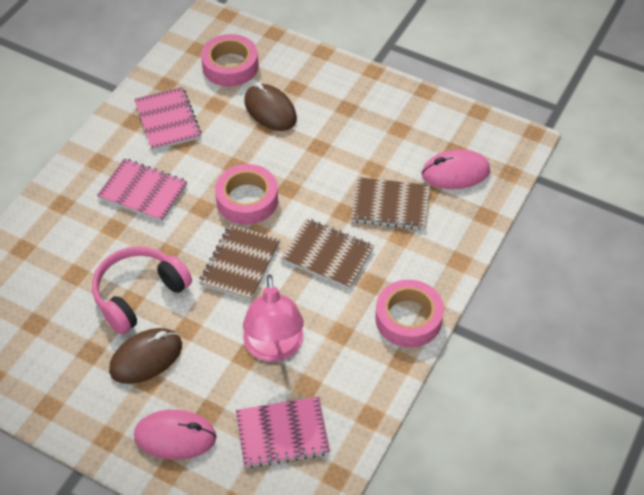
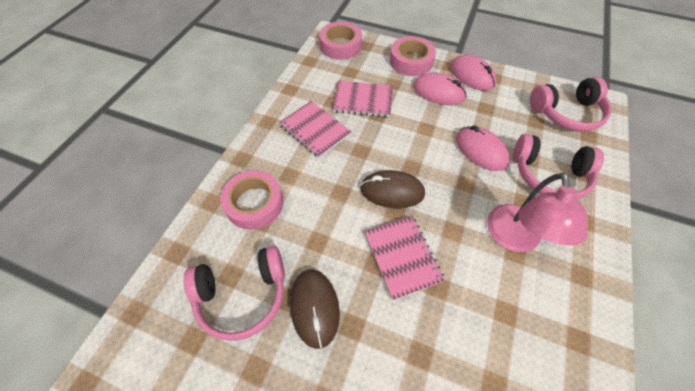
brown notebook: 3 -> 0
pink headphones: 1 -> 3
pink mouse: 2 -> 3

